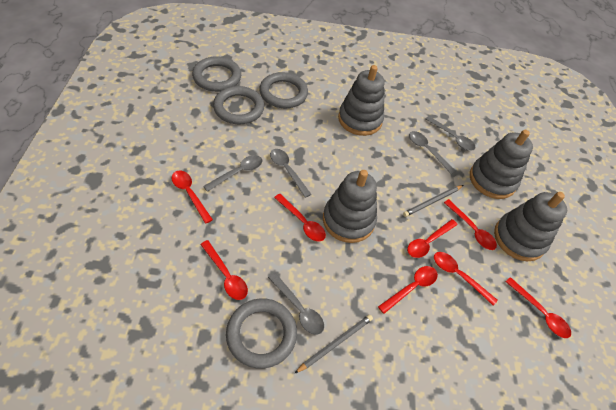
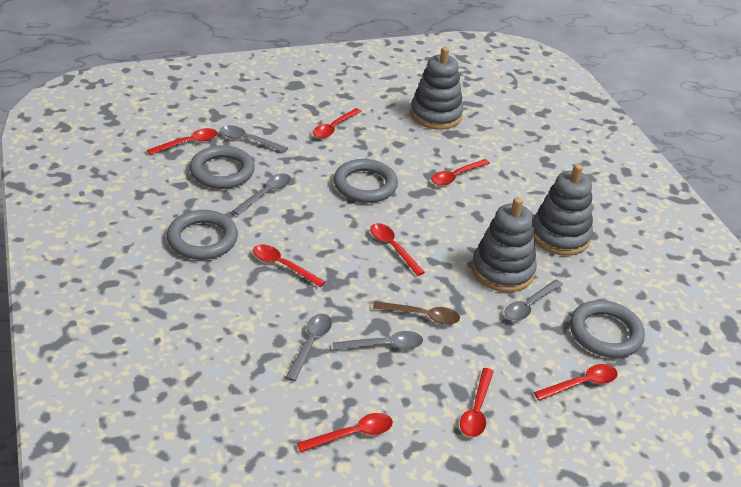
brown spoon: 0 -> 1
grey pencil: 2 -> 0
grey stacking toy: 4 -> 3

